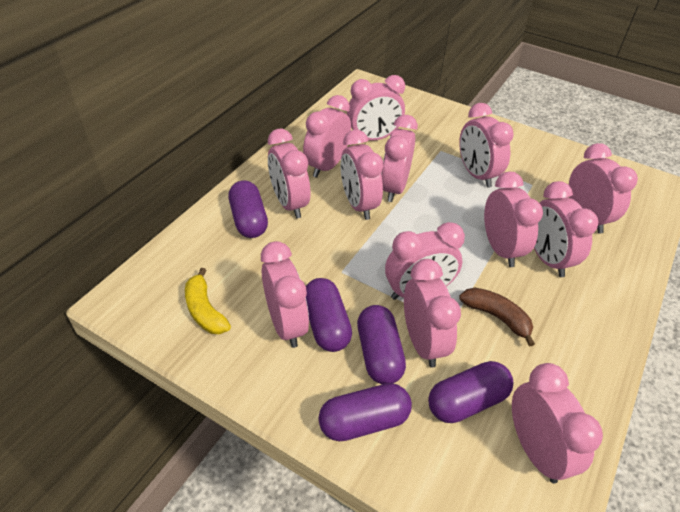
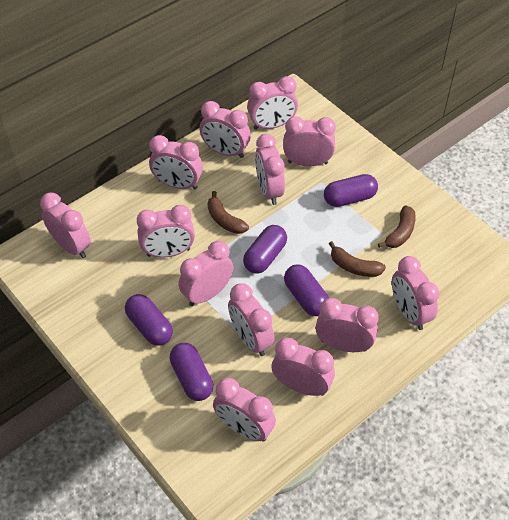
brown banana: 1 -> 3
yellow banana: 1 -> 0

